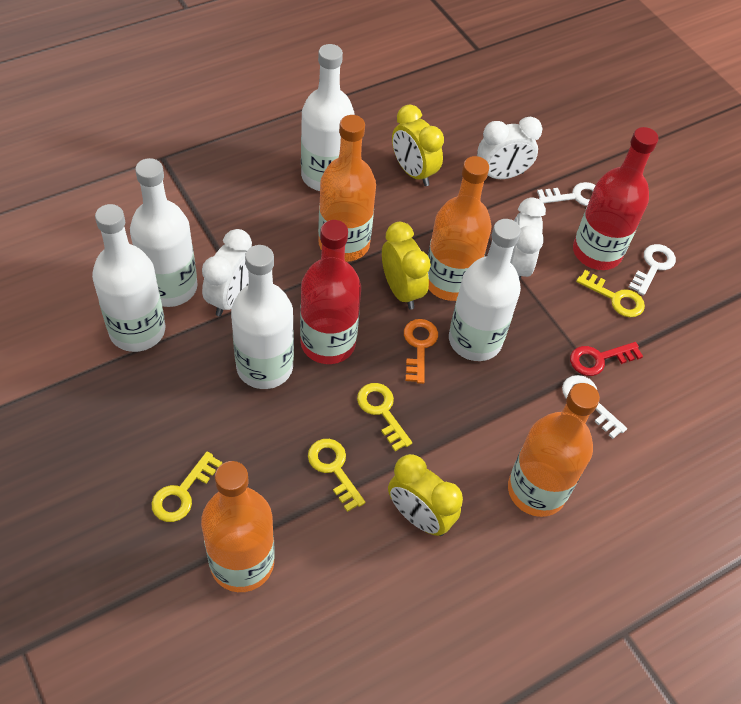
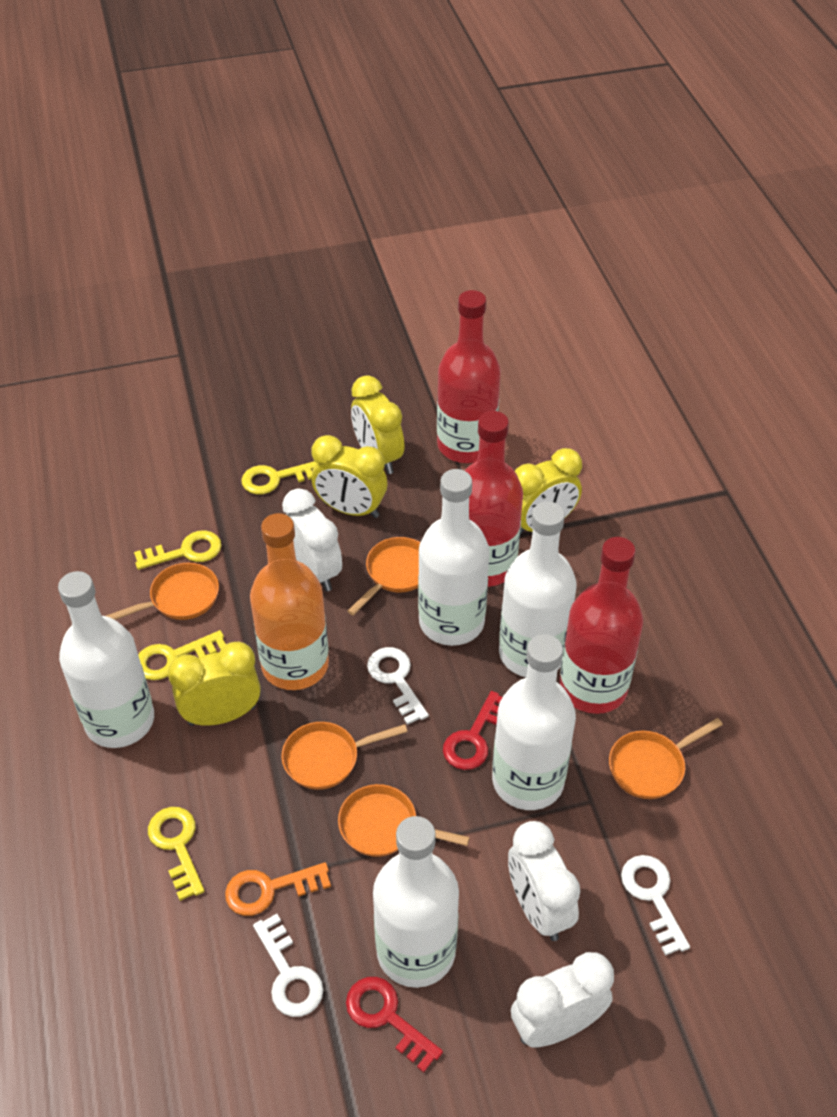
orange bottle: 4 -> 1
orange pan: 0 -> 5
red bottle: 2 -> 3
red key: 1 -> 2
yellow clock: 3 -> 4

